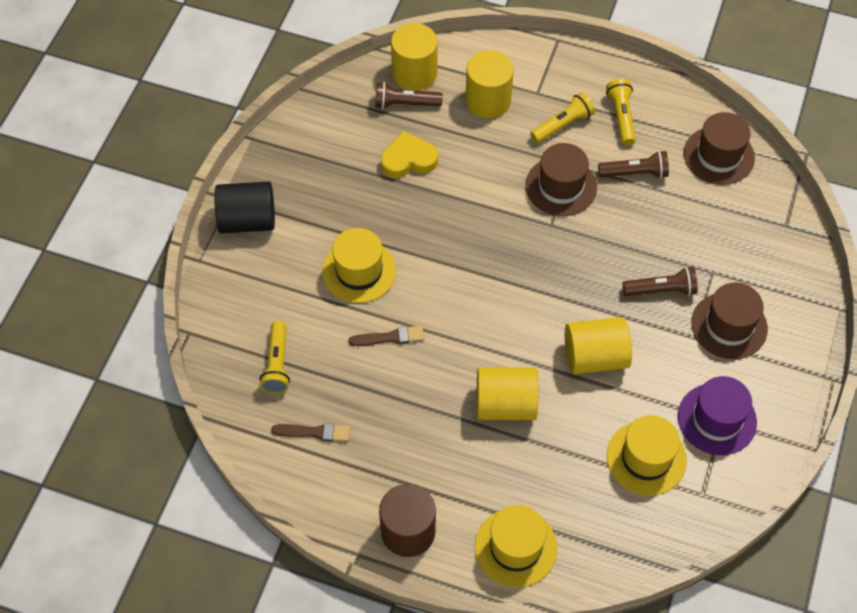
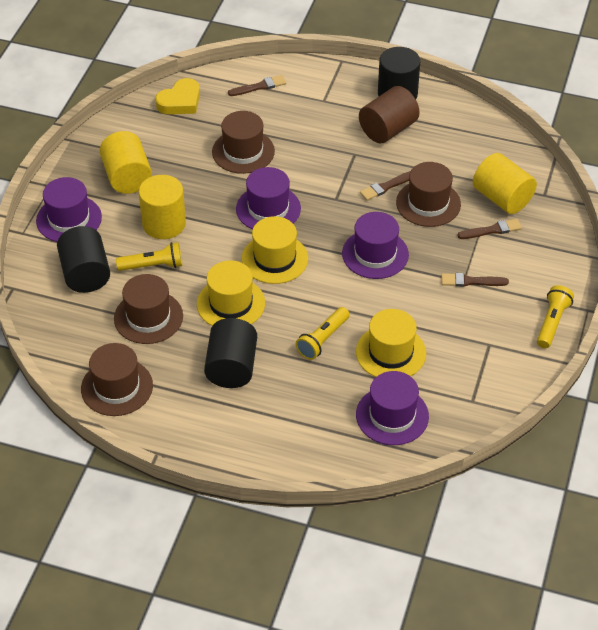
black cylinder: 1 -> 3
brown brush: 2 -> 4
brown flashlight: 3 -> 0
brown hat: 3 -> 4
purple hat: 1 -> 4
yellow cylinder: 4 -> 3

